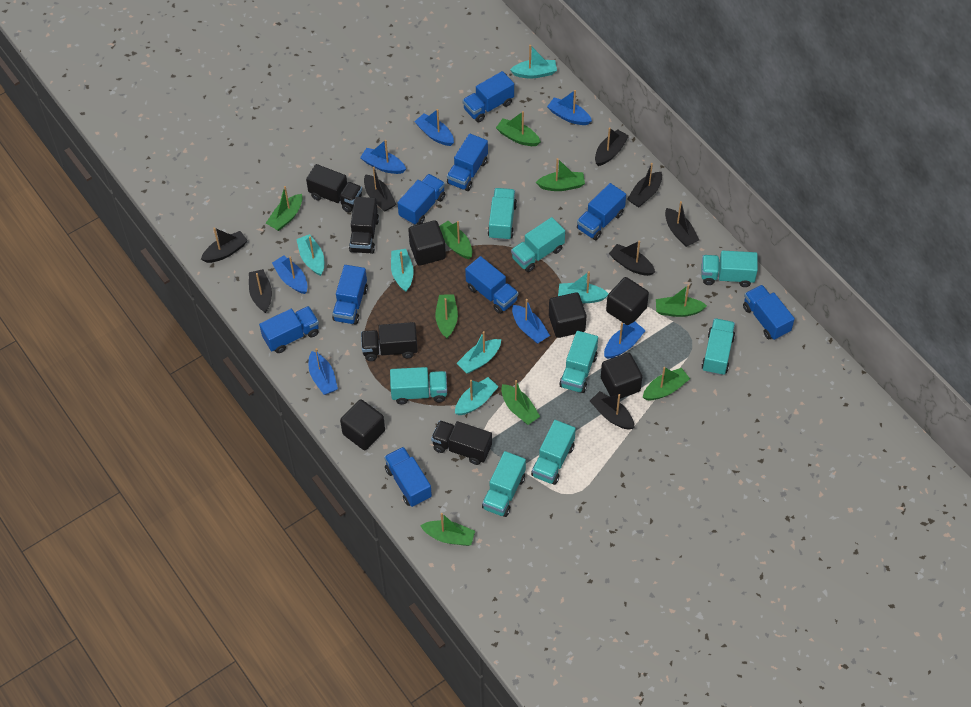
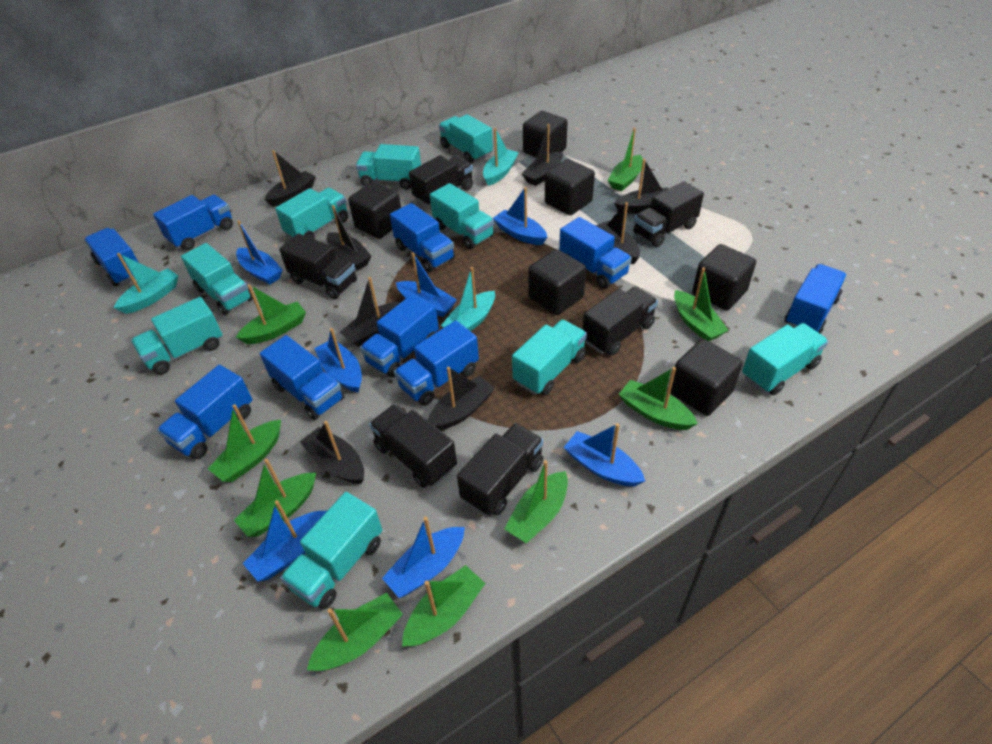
black cube: 5 -> 6
black truck: 4 -> 6
turquoise boat: 6 -> 3
turquoise truck: 8 -> 9

